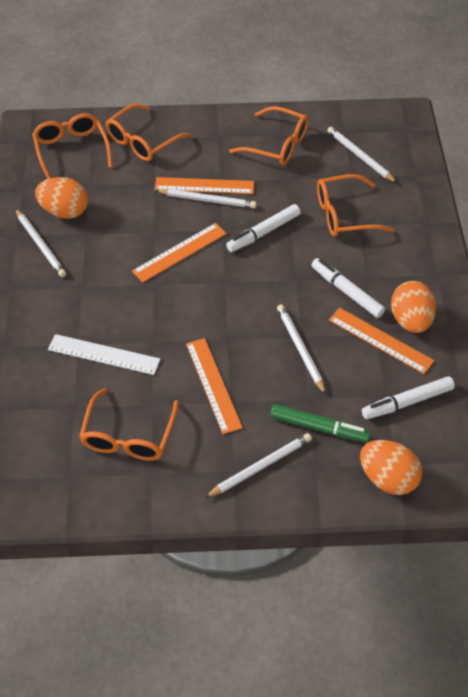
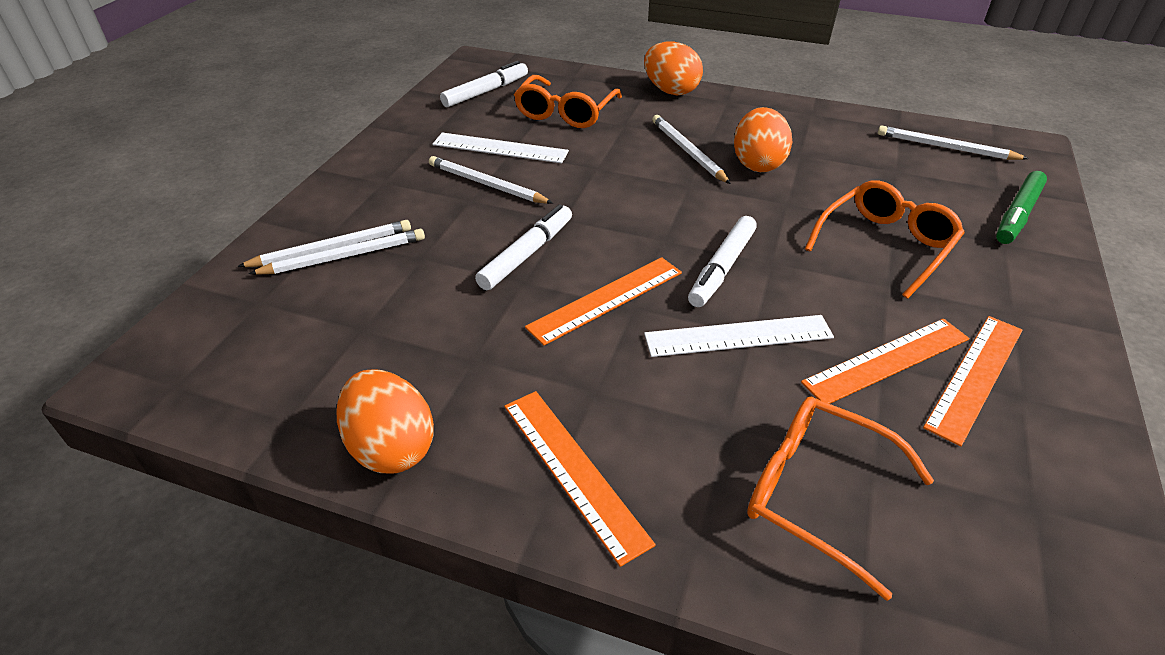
orange glasses: 5 -> 3
white ruler: 1 -> 2

